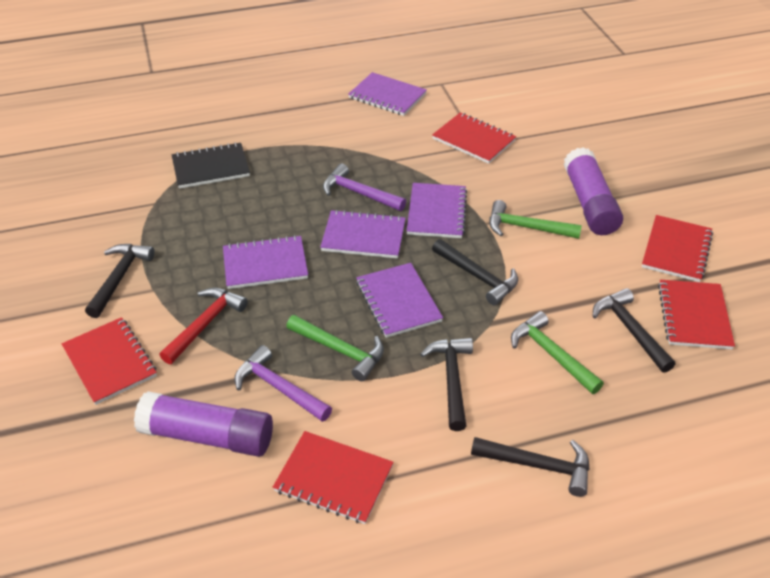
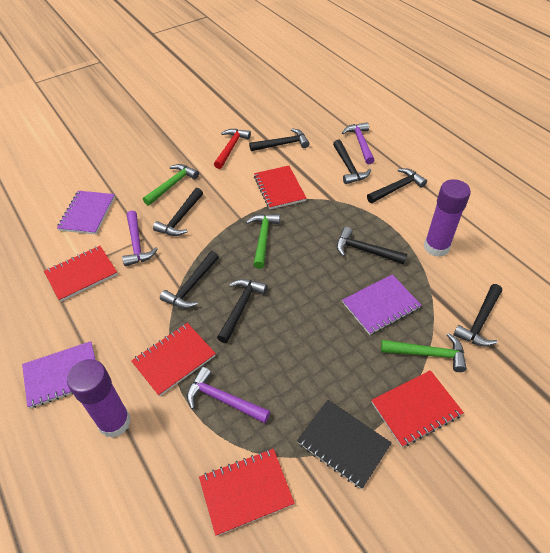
black hammer: 5 -> 8
purple hammer: 2 -> 3
purple notebook: 5 -> 3

